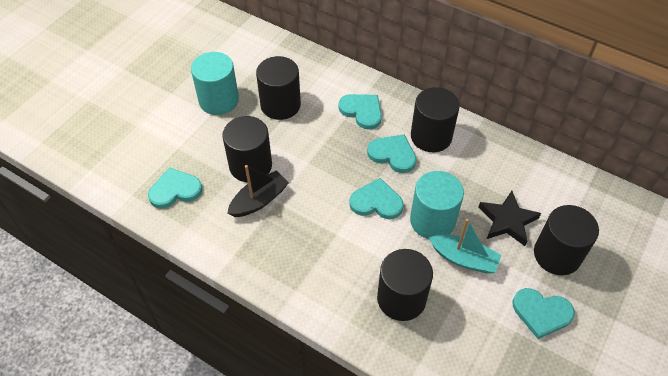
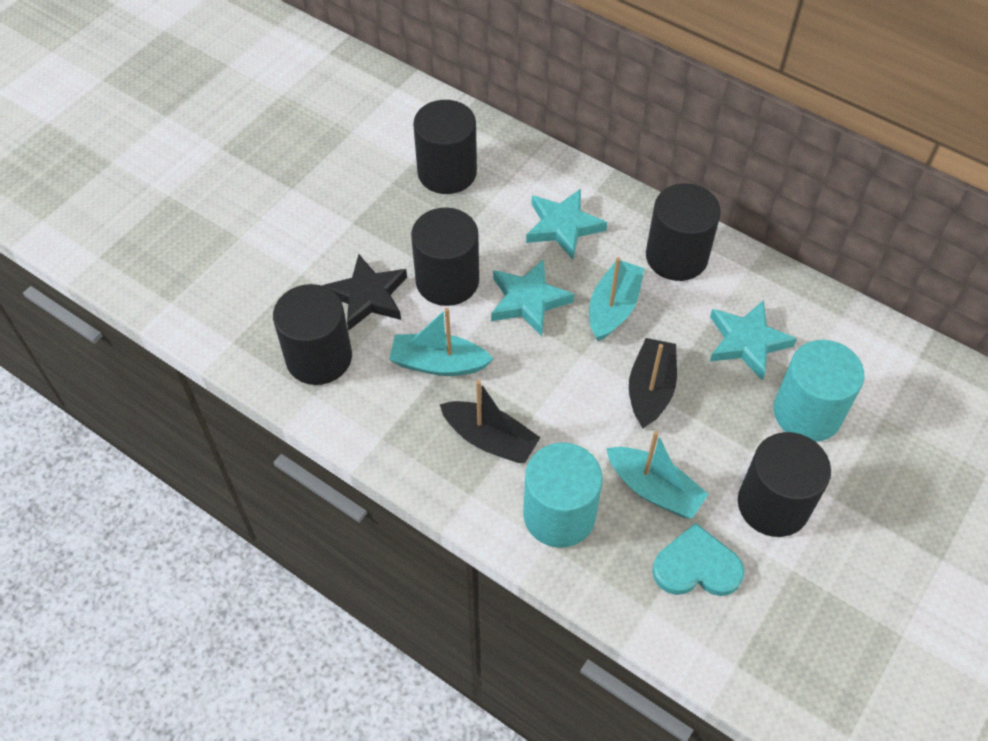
black boat: 1 -> 2
turquoise boat: 1 -> 3
turquoise heart: 5 -> 1
turquoise star: 0 -> 3

